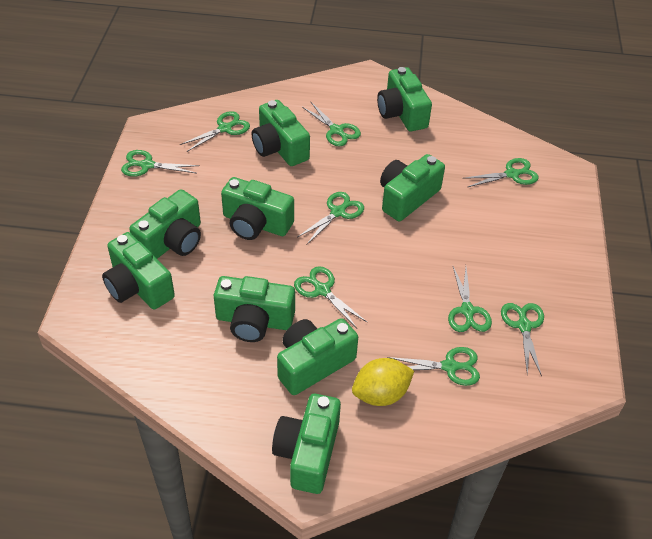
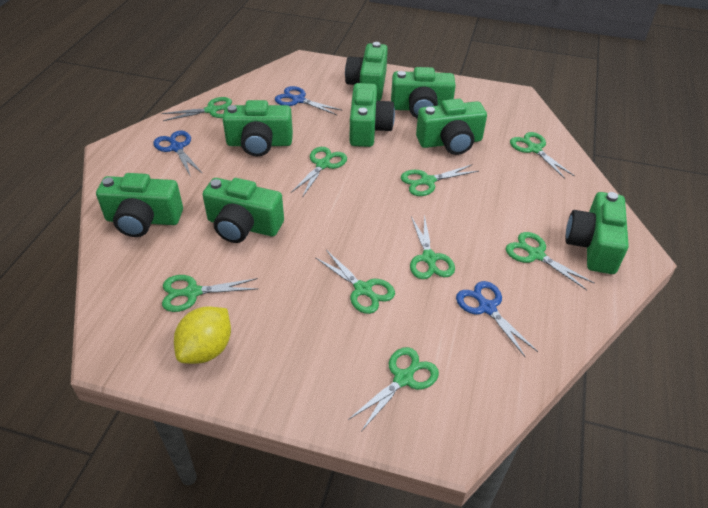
blue scissors: 0 -> 3
green camera: 9 -> 8

